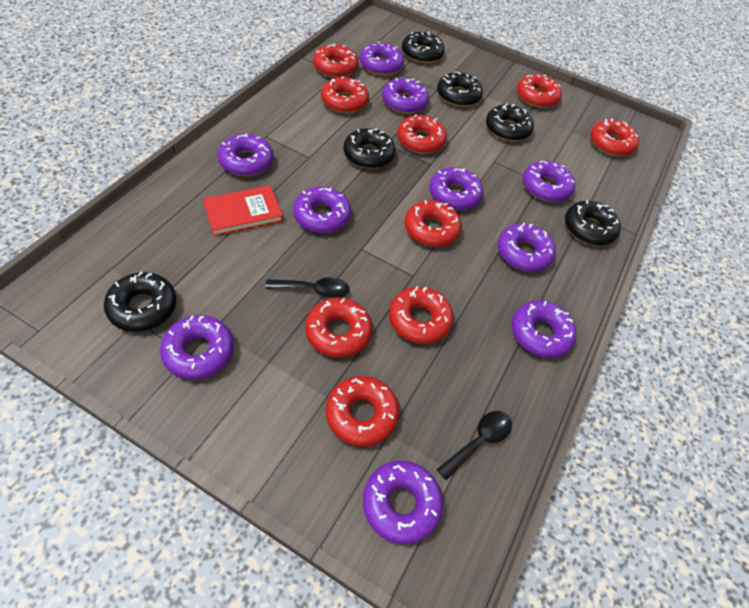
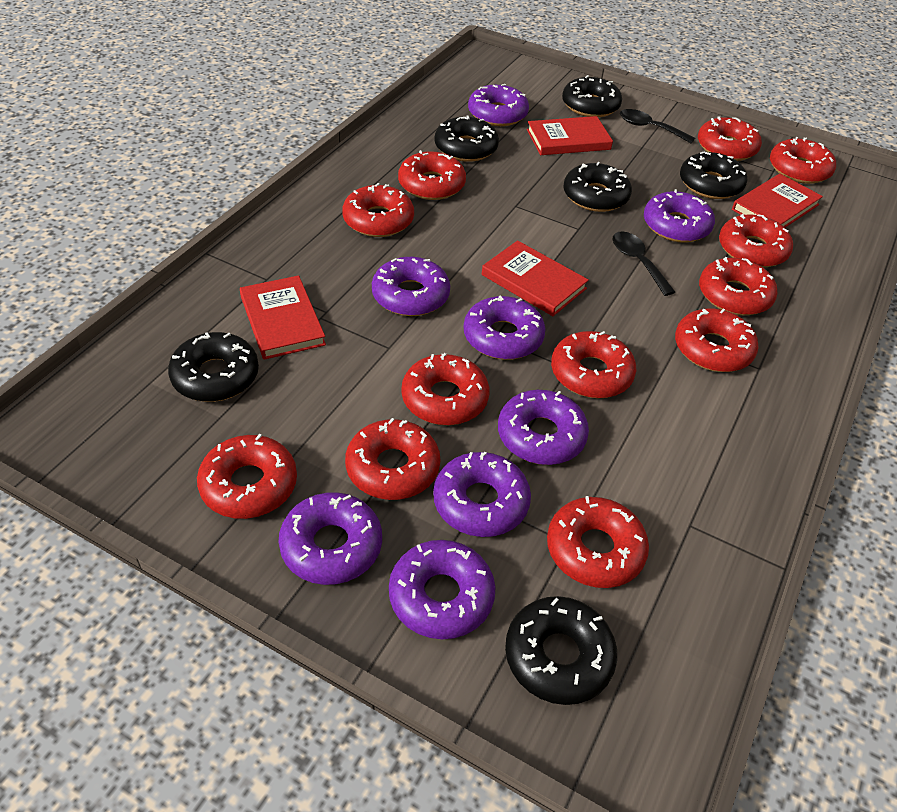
purple donut: 10 -> 8
red book: 1 -> 4
red donut: 9 -> 12

